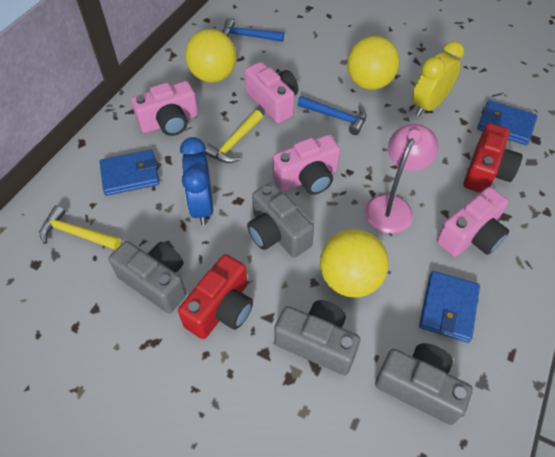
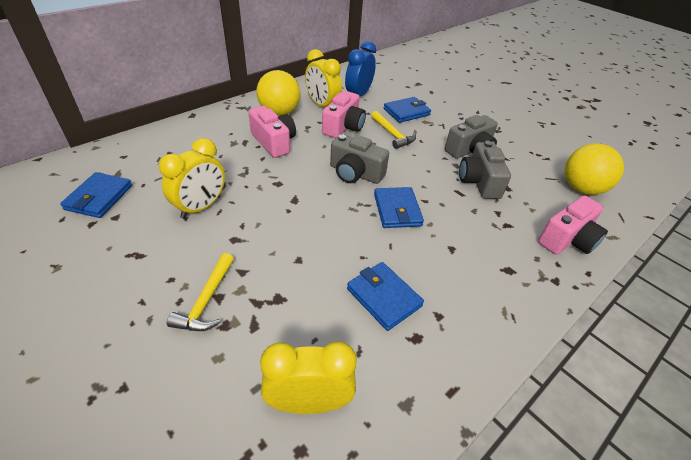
blue hammer: 2 -> 0
blue wallet: 3 -> 4
grey camera: 4 -> 3
pink camera: 4 -> 3
pink lamp: 1 -> 0
red camera: 2 -> 0
yellow ball: 3 -> 2
yellow clock: 1 -> 3

